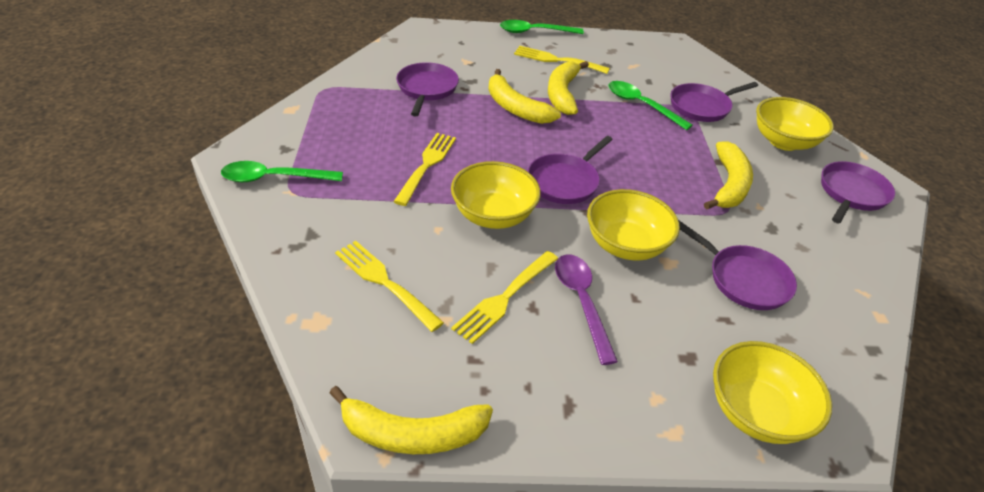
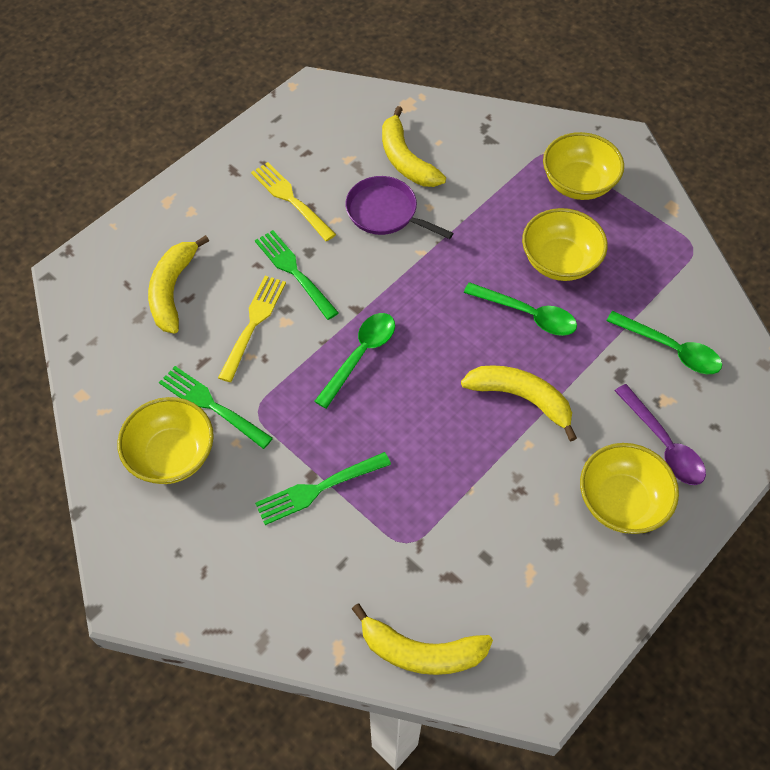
green fork: 0 -> 3
purple pan: 5 -> 1
yellow fork: 4 -> 2

